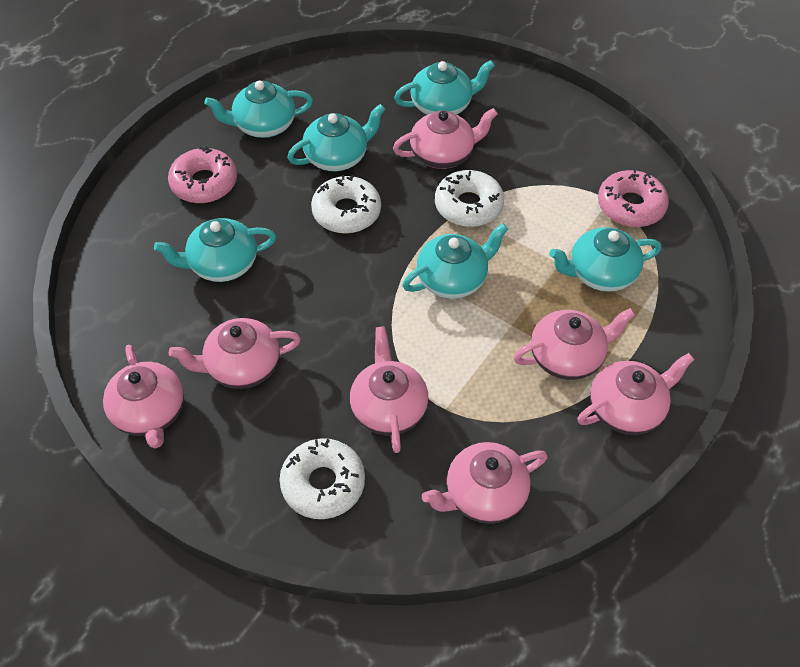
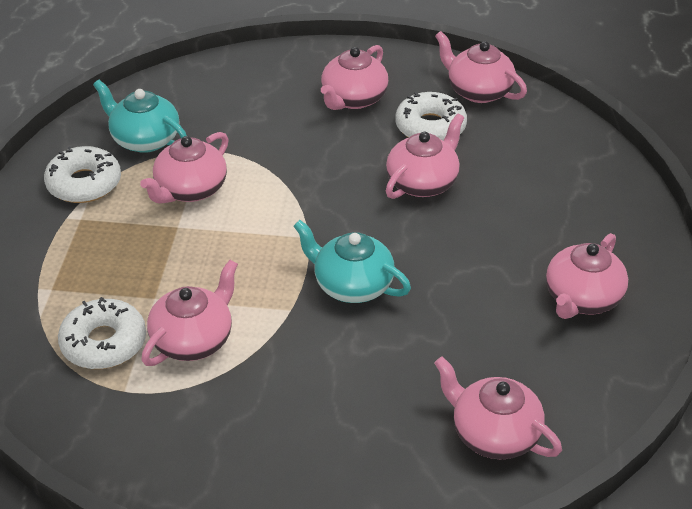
pink donut: 2 -> 0
turquoise teapot: 6 -> 2

